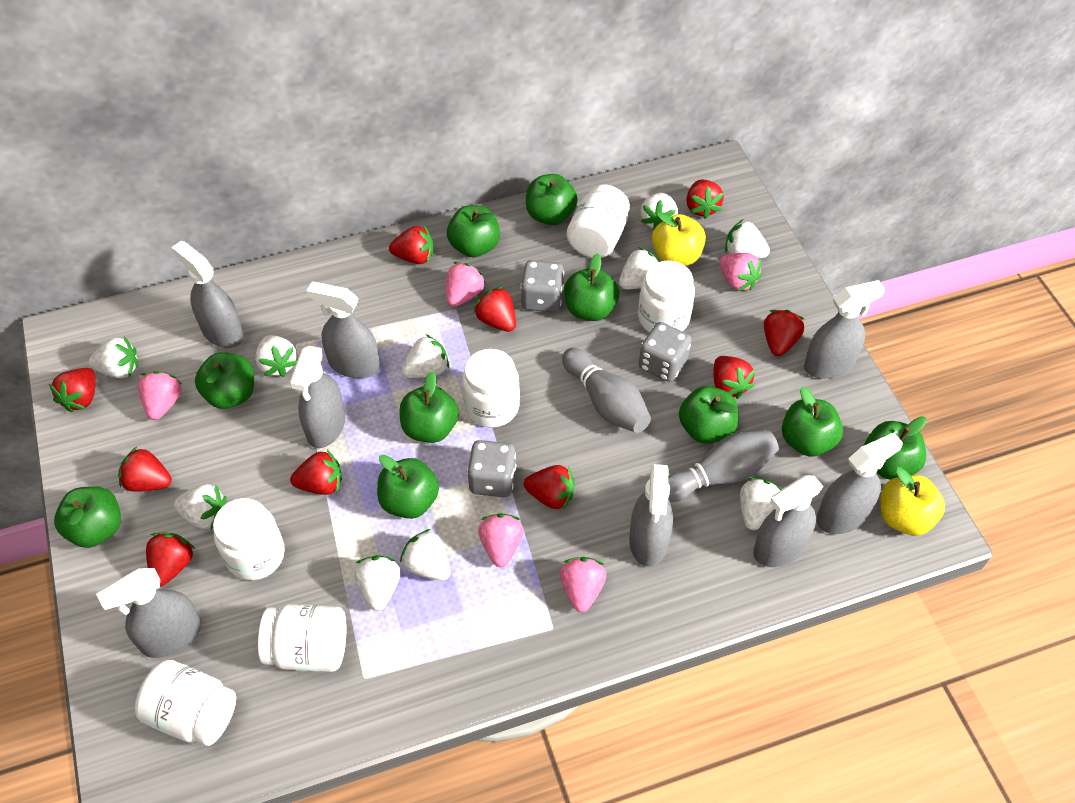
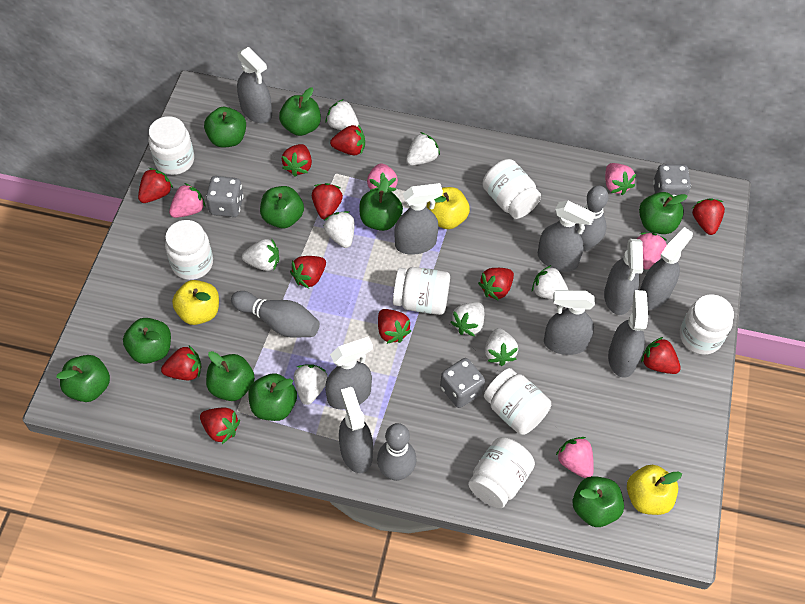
grey bowling pin: 2 -> 3
grey spray bottle: 8 -> 9
red strawberry: 10 -> 11
white jar: 6 -> 7
white strawberry: 10 -> 8
yellow apple: 2 -> 3

